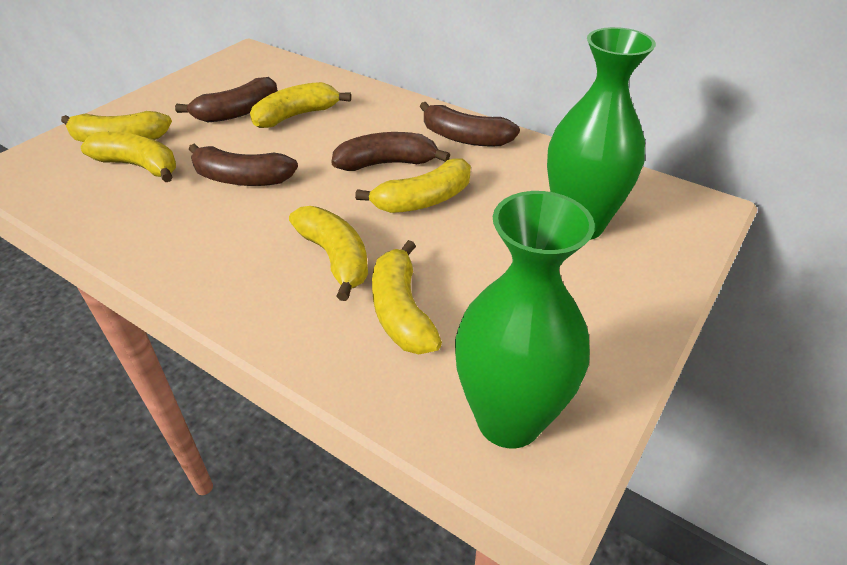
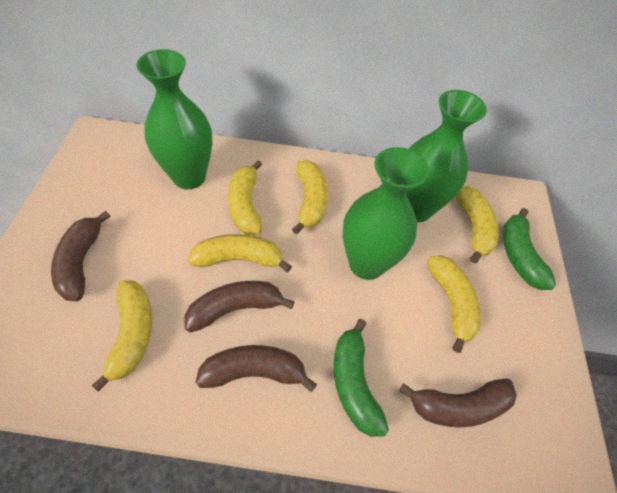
green banana: 0 -> 2
green vase: 2 -> 3

